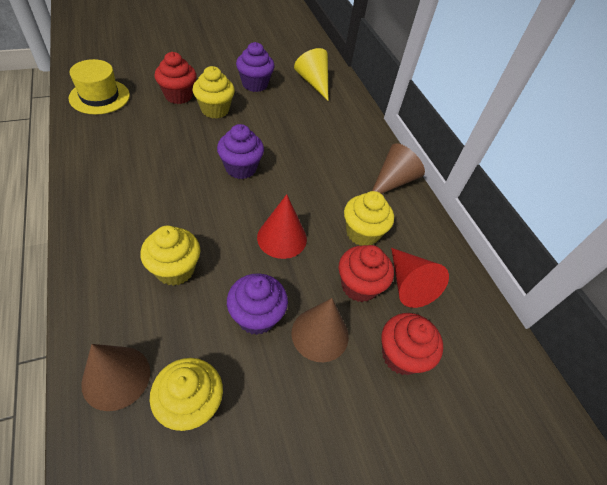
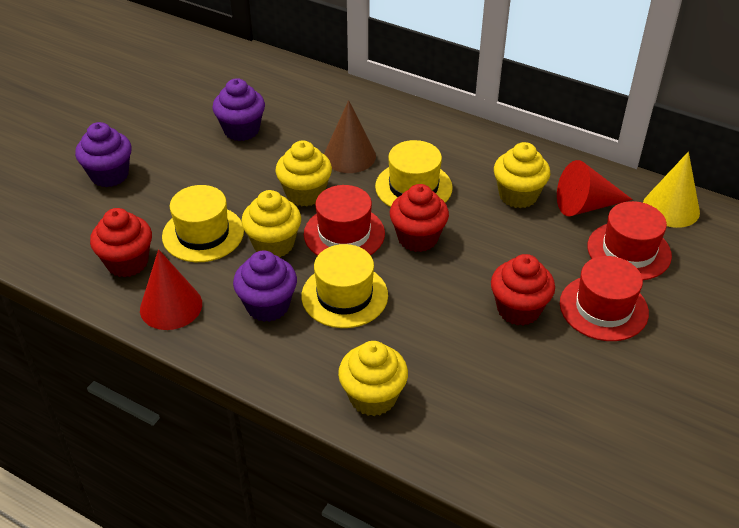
brown cone: 3 -> 1
red hat: 0 -> 3
yellow hat: 1 -> 3

